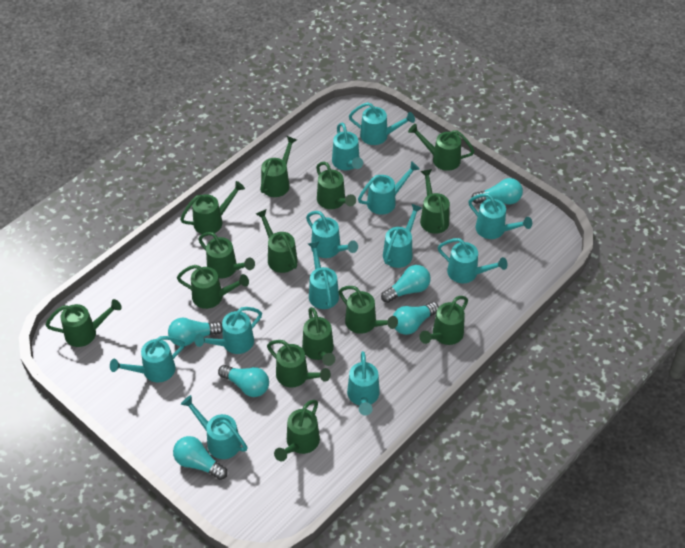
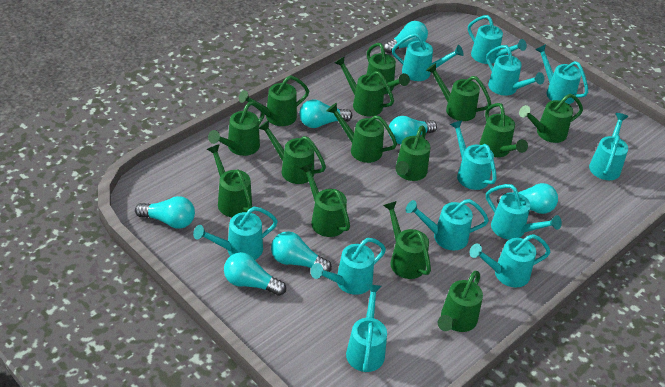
turquoise light bulb: 6 -> 7

